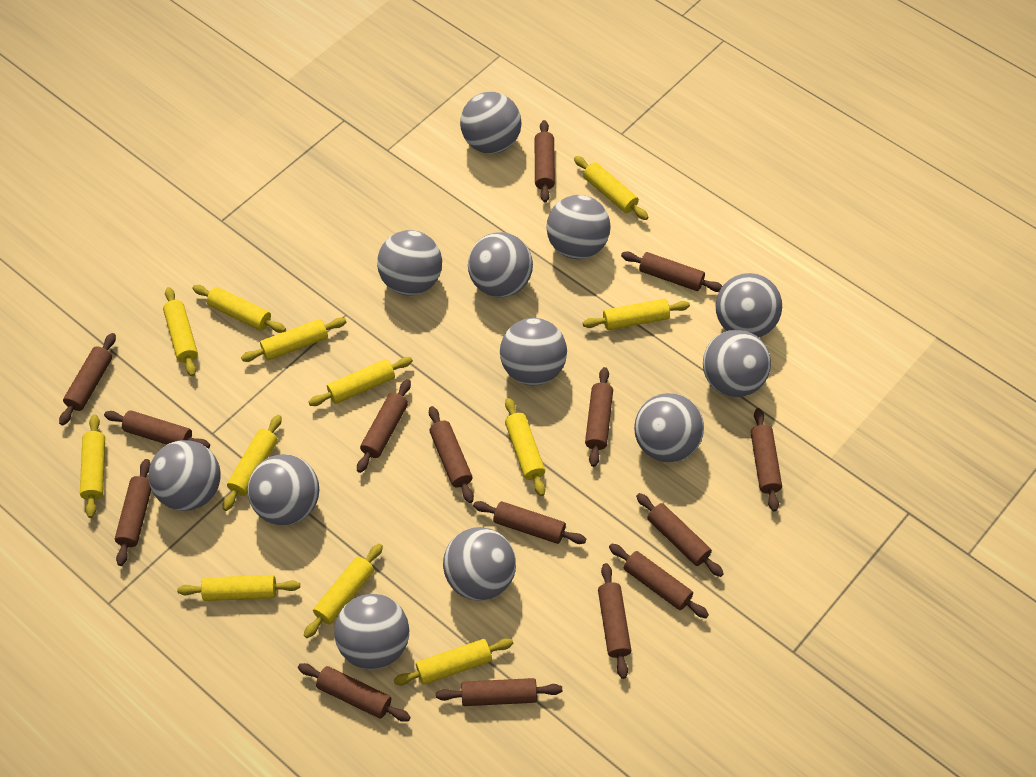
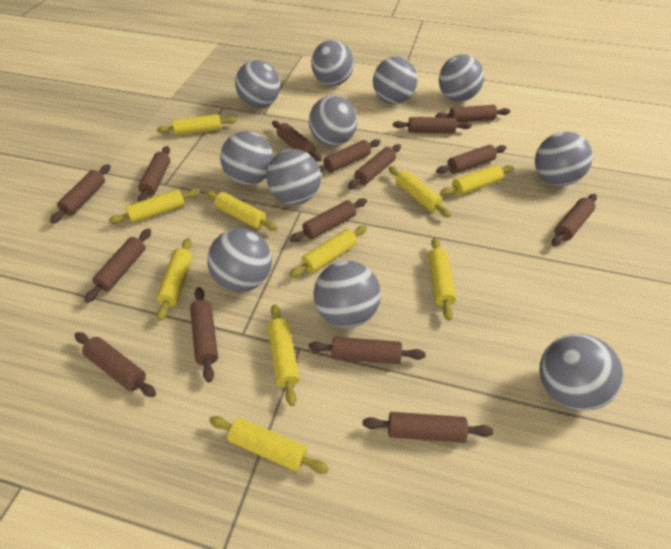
grey ball: 12 -> 11
yellow rolling pin: 12 -> 10

